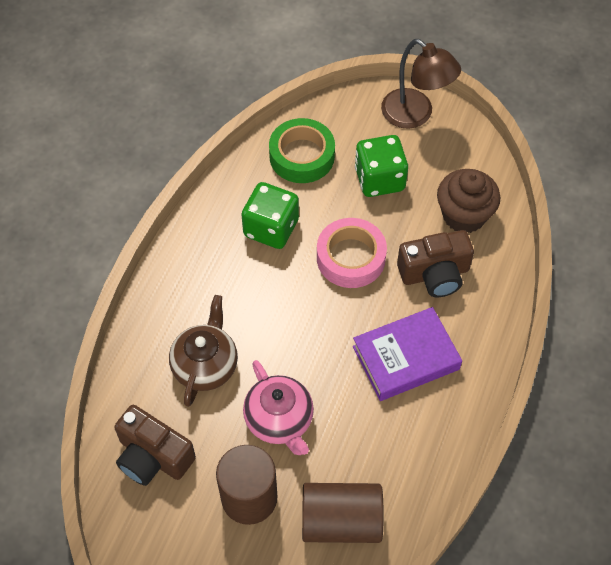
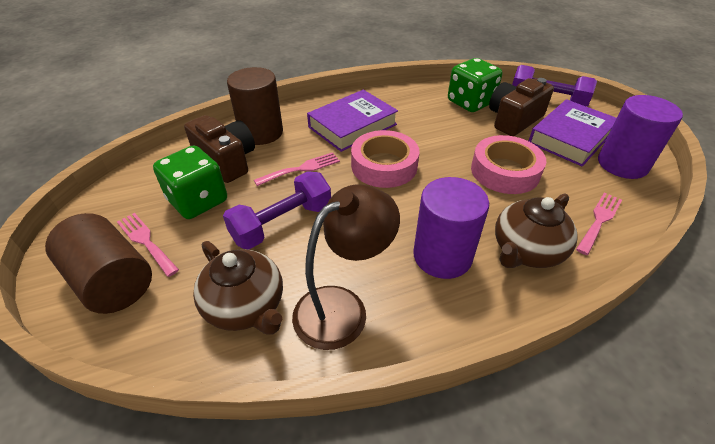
brown cupcake: 1 -> 0
brown teapot: 1 -> 2
green tape: 1 -> 0
pink fork: 0 -> 3
pink tape: 1 -> 2
pink teapot: 1 -> 0
purple book: 1 -> 2
purple cylinder: 0 -> 2
purple dumbbell: 0 -> 2

